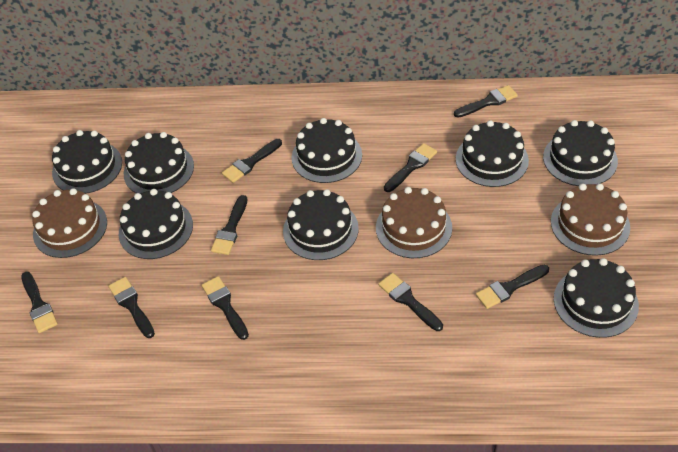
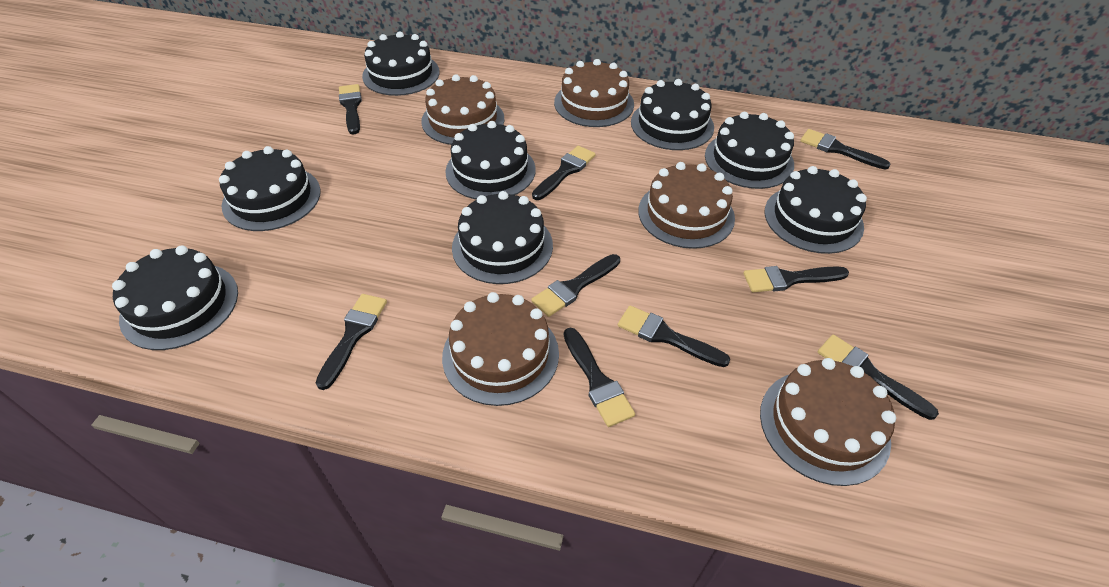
brown cake: 3 -> 5

